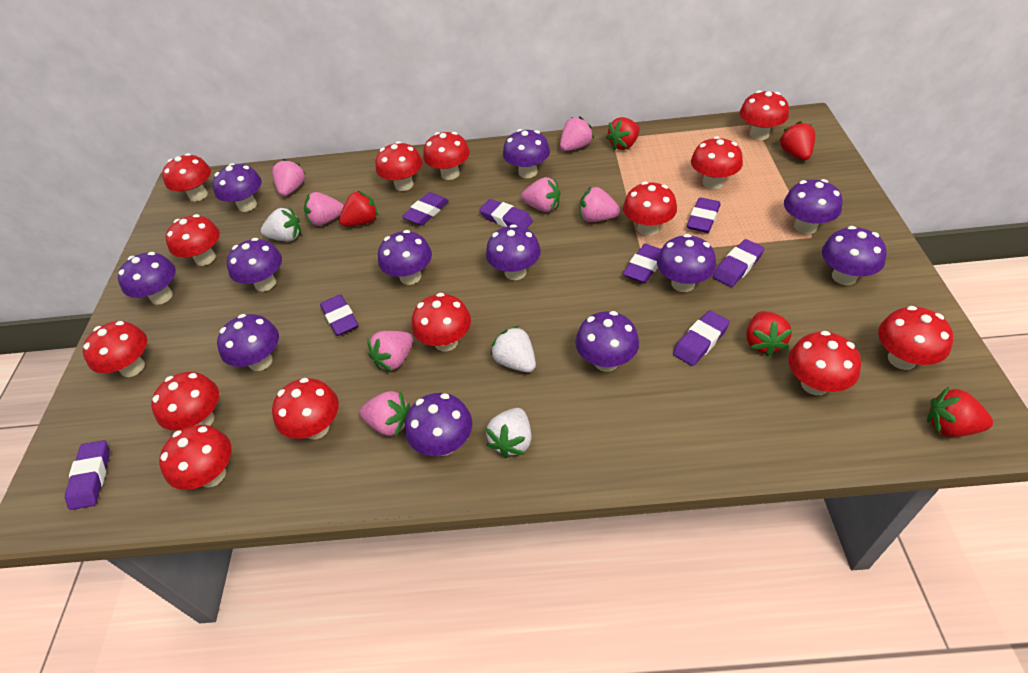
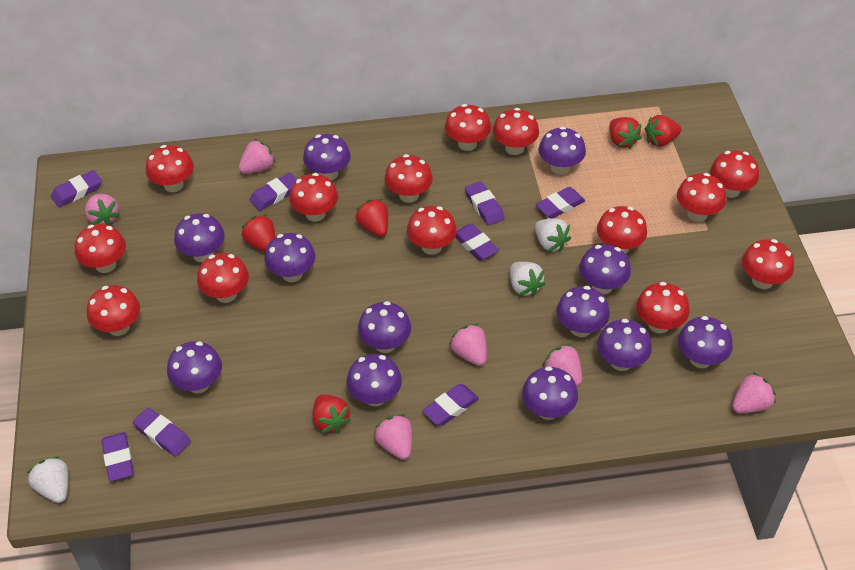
pink strawberry: 7 -> 6

